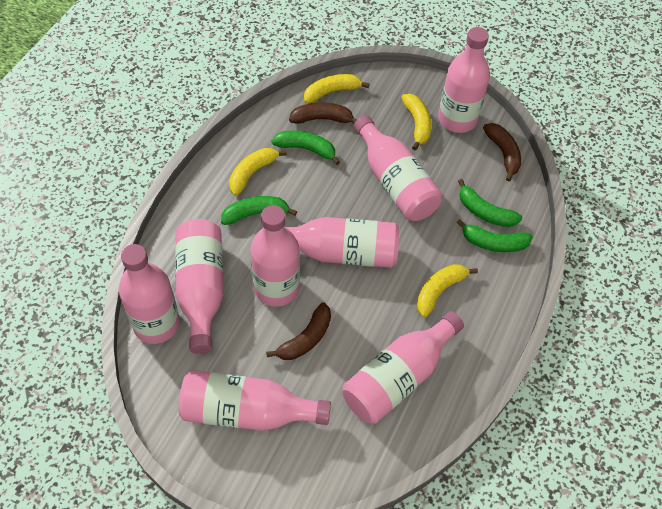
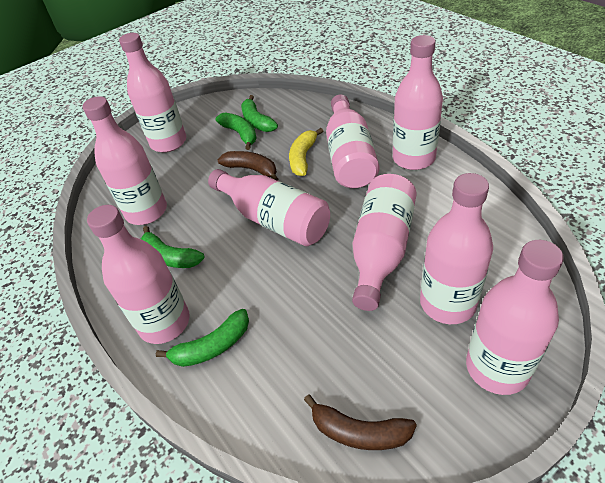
brown banana: 3 -> 2
pink bottle: 8 -> 9
yellow banana: 4 -> 1

